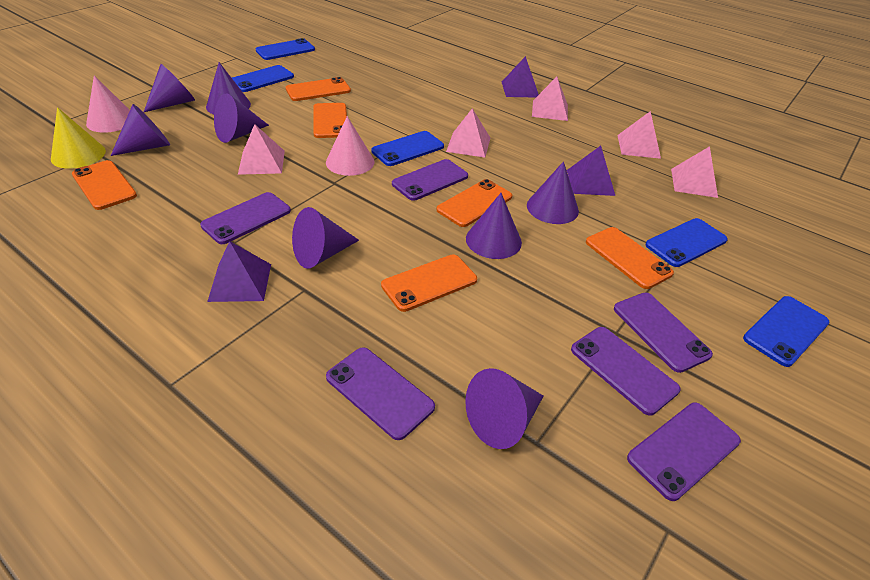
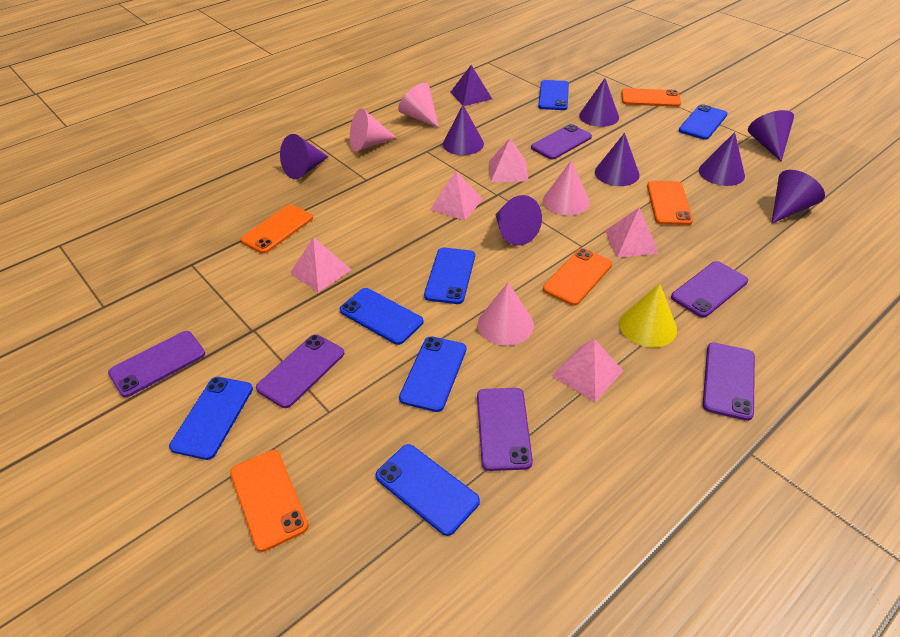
blue phone: 5 -> 7
orange phone: 6 -> 5
pink cone: 2 -> 4
purple pyramid: 3 -> 1

